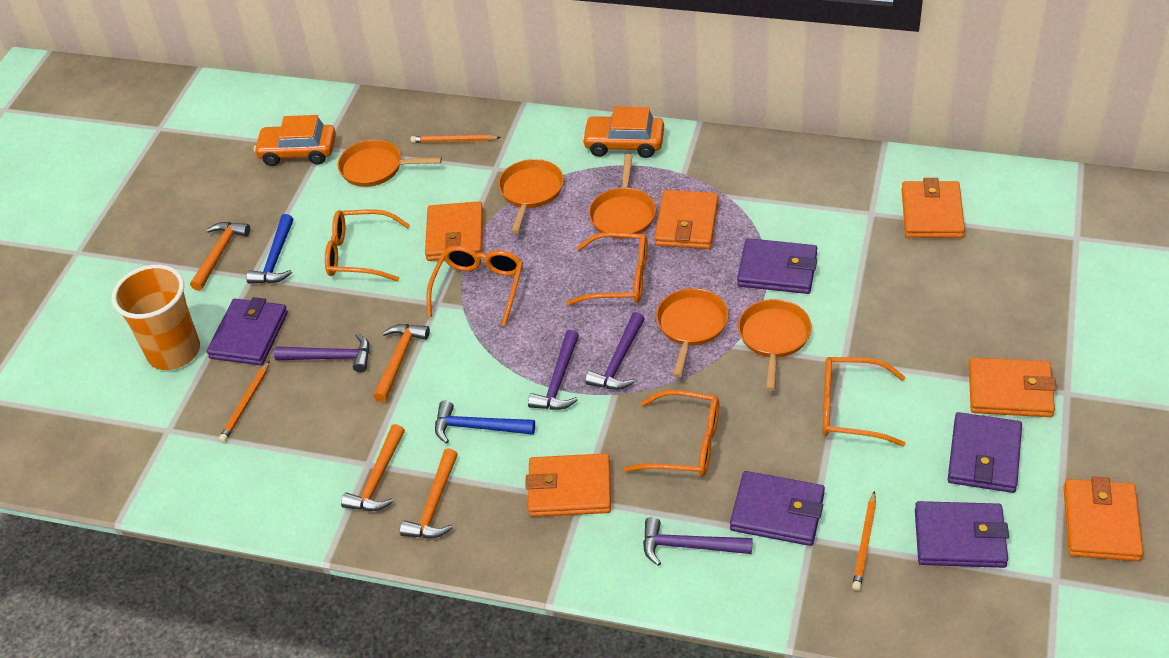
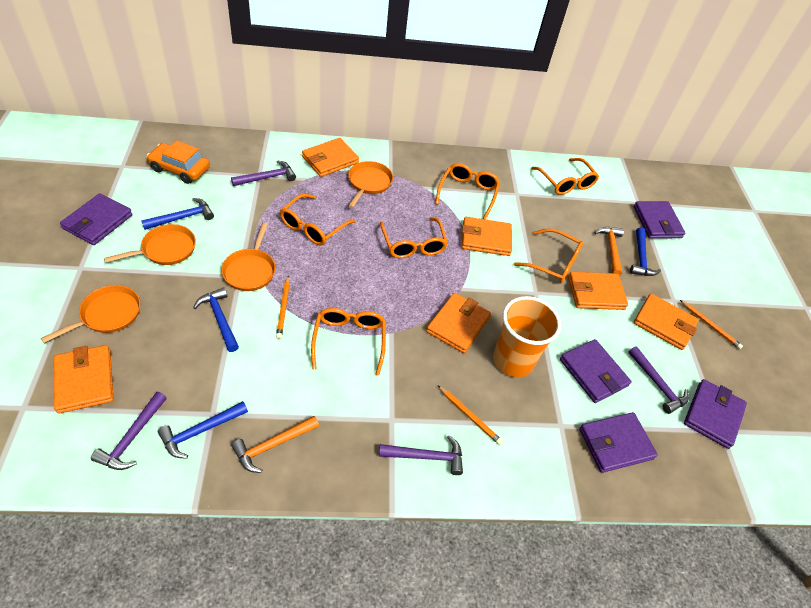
blue hammer: 2 -> 4
orange car: 2 -> 1
orange glasses: 5 -> 6
orange hammer: 4 -> 2
orange pan: 5 -> 4

